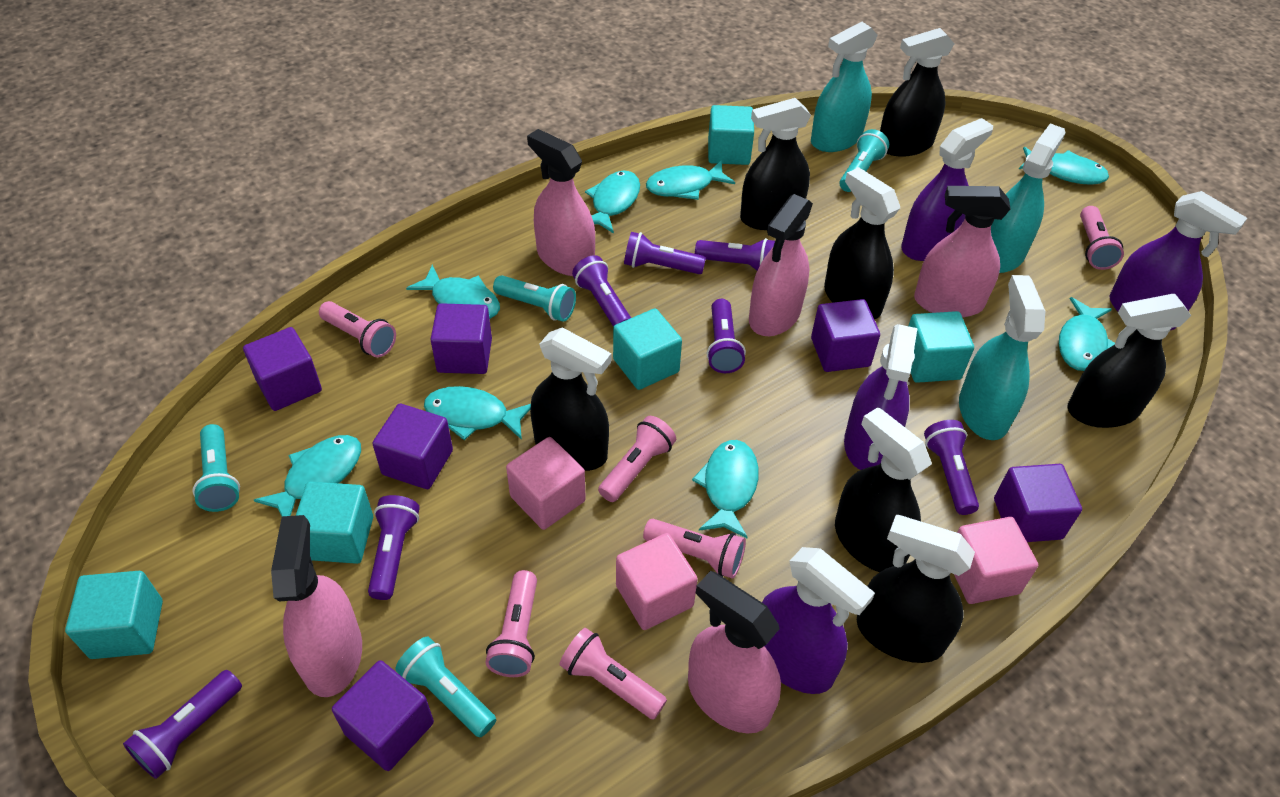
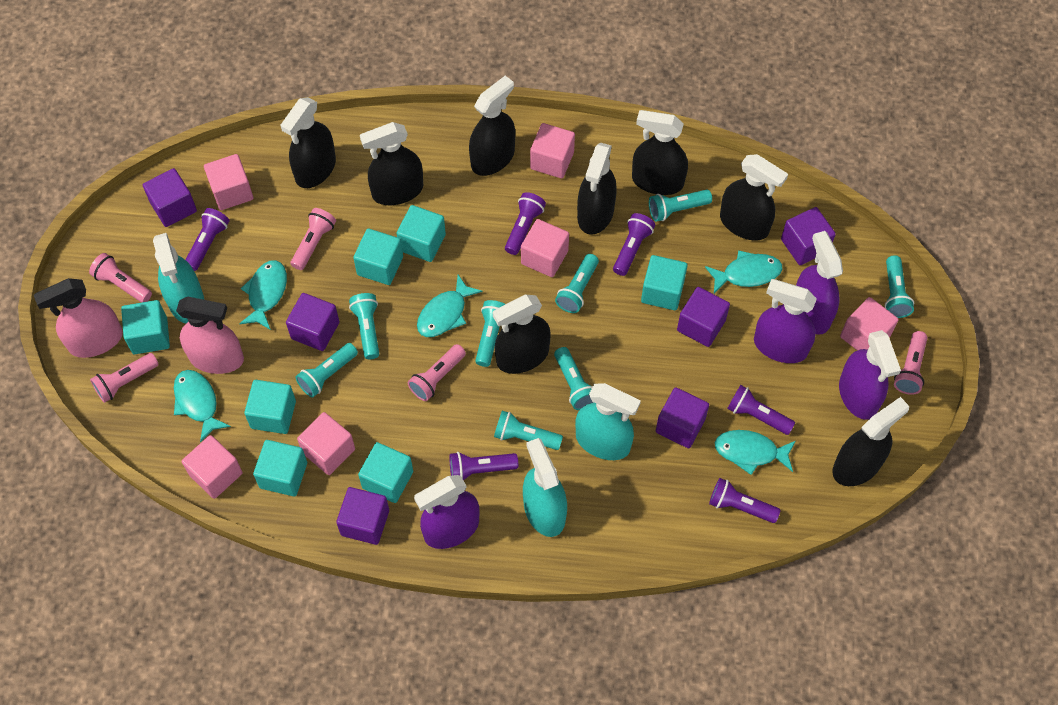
black spray bottle: 7 -> 8
pink cube: 3 -> 6
pink flashlight: 6 -> 5
pink spray bottle: 5 -> 2
purple flashlight: 7 -> 6
turquoise cube: 5 -> 7
turquoise fish: 8 -> 5
turquoise flashlight: 4 -> 8

